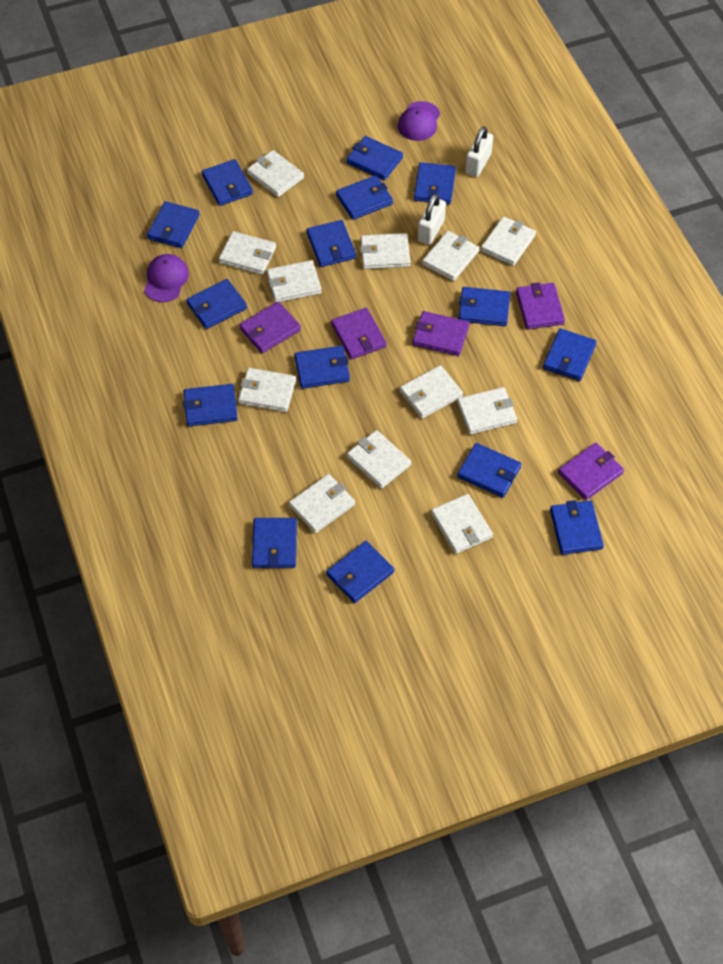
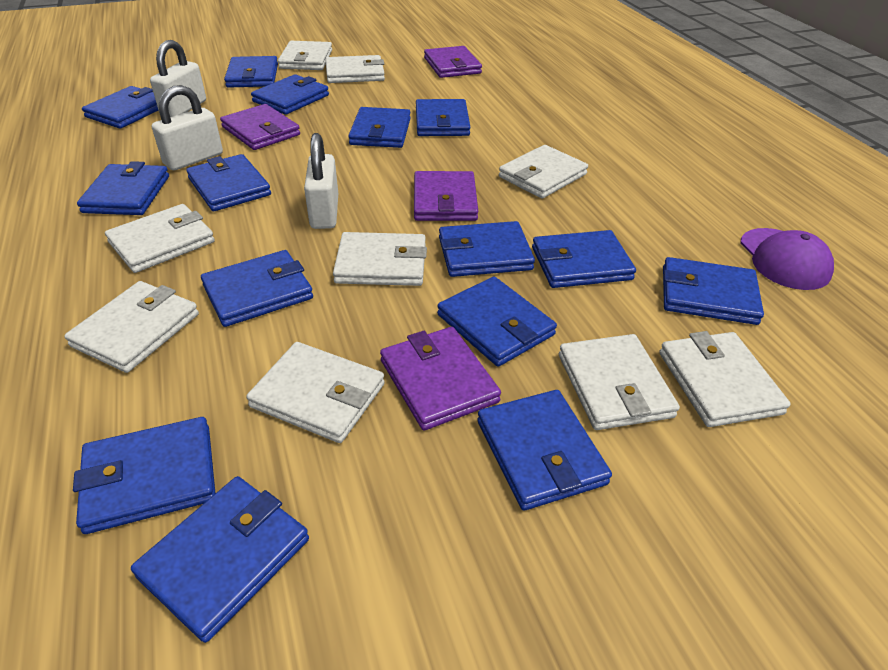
purple cap: 2 -> 1
purple wallet: 5 -> 4
white padlock: 2 -> 3
white wallet: 12 -> 9

